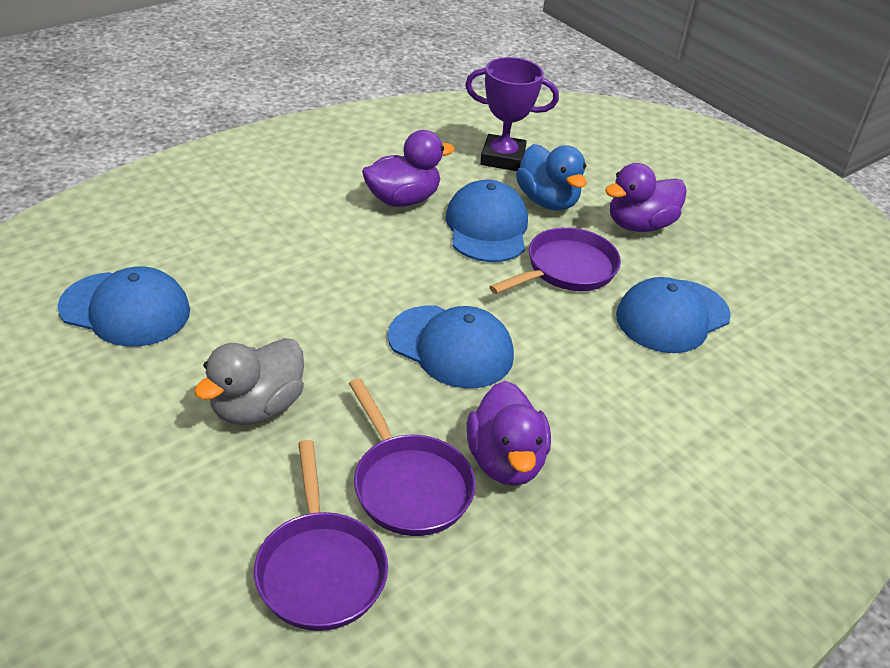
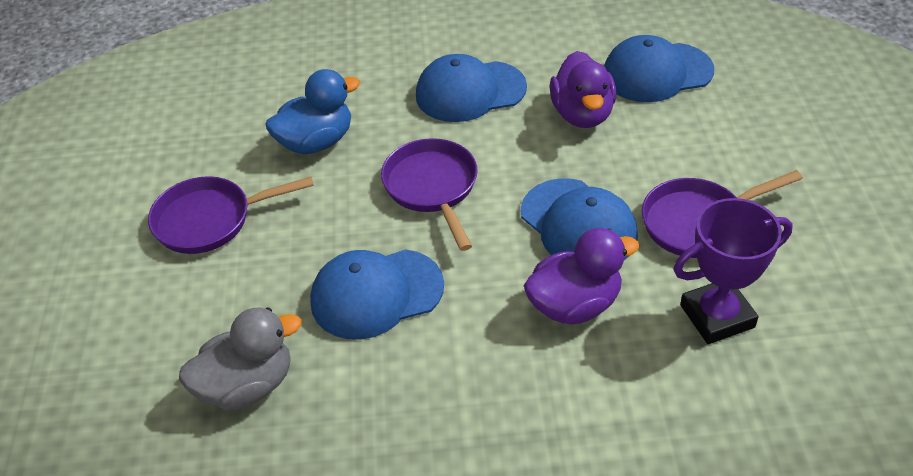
purple duck: 3 -> 2

